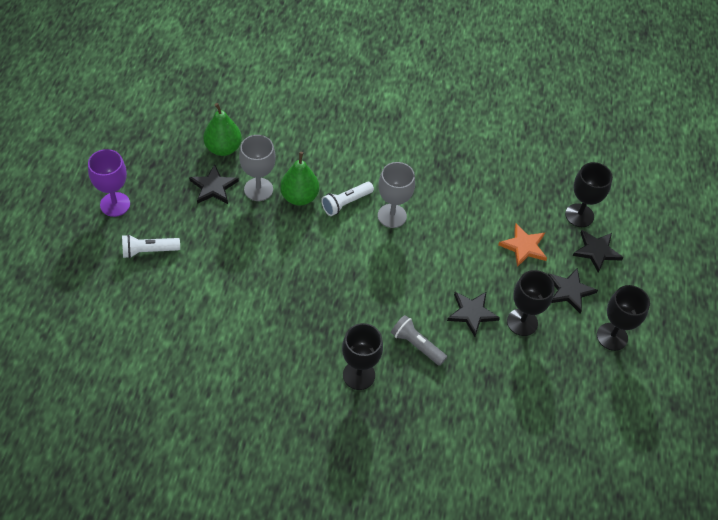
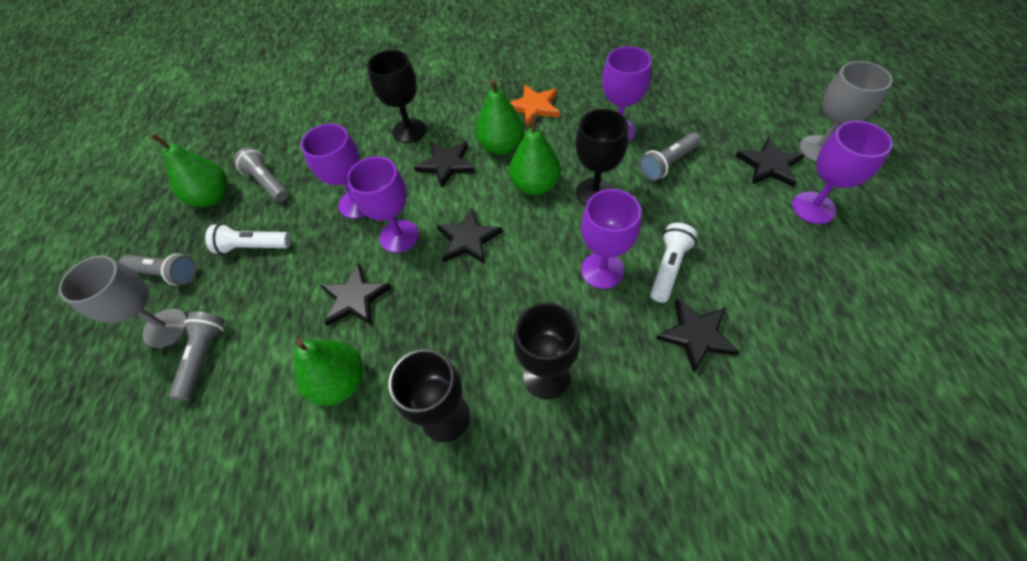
black star: 4 -> 5
green pear: 2 -> 4
grey flashlight: 1 -> 4
purple goblet: 1 -> 5

